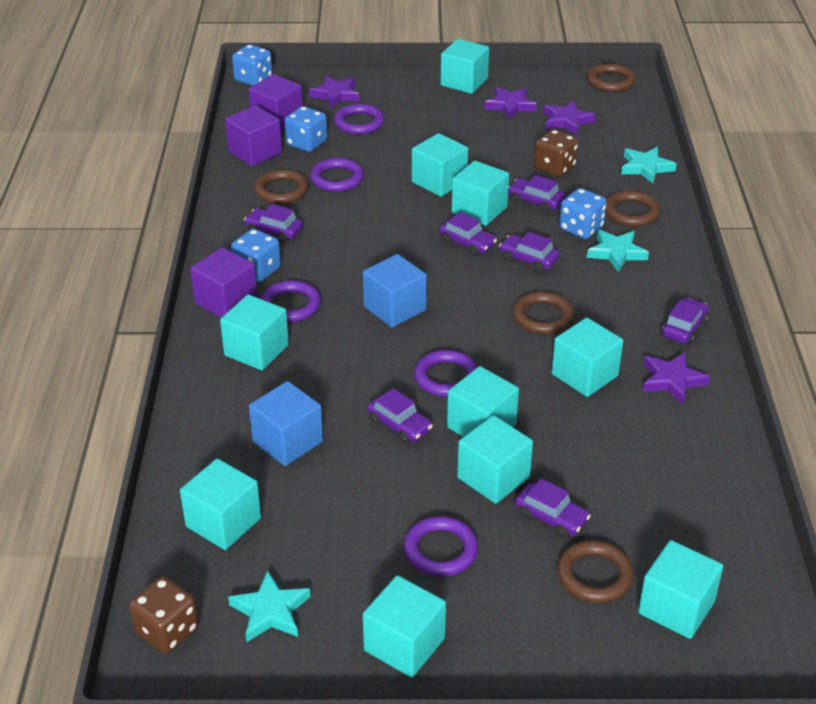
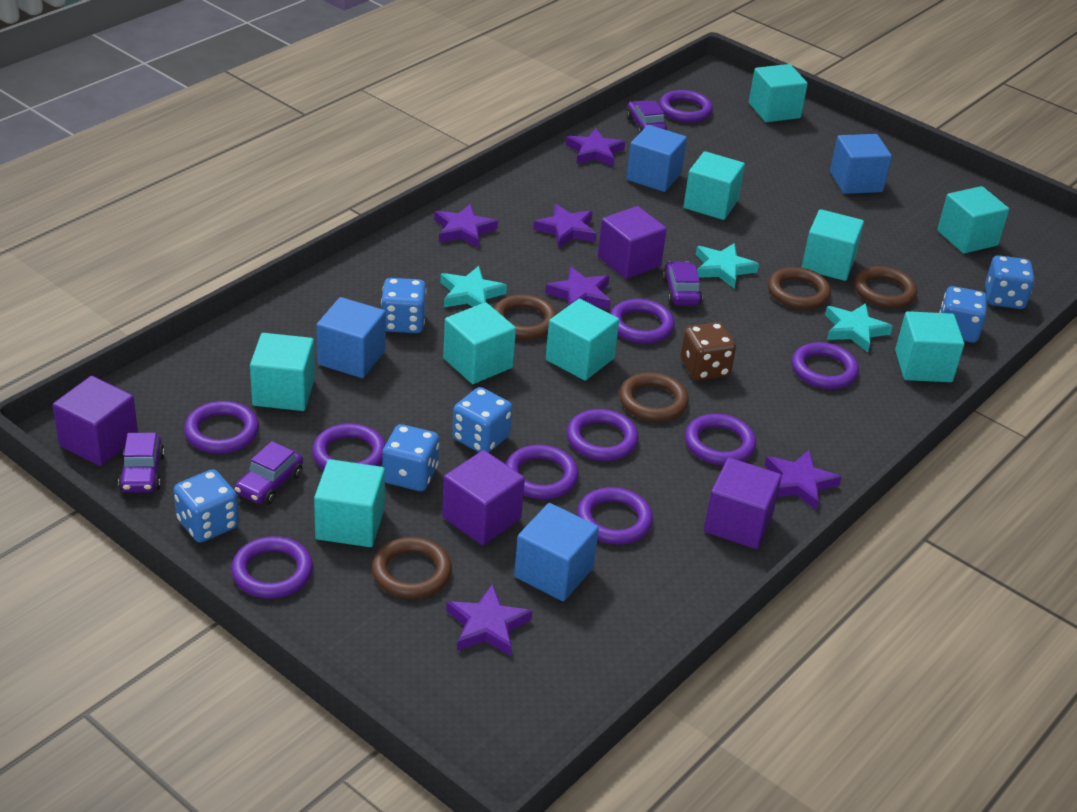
blue cube: 2 -> 4
blue dice: 4 -> 6
brown dice: 2 -> 1
purple car: 7 -> 4
purple cube: 3 -> 4
purple ring: 5 -> 10
purple star: 4 -> 6
turquoise cube: 10 -> 9

